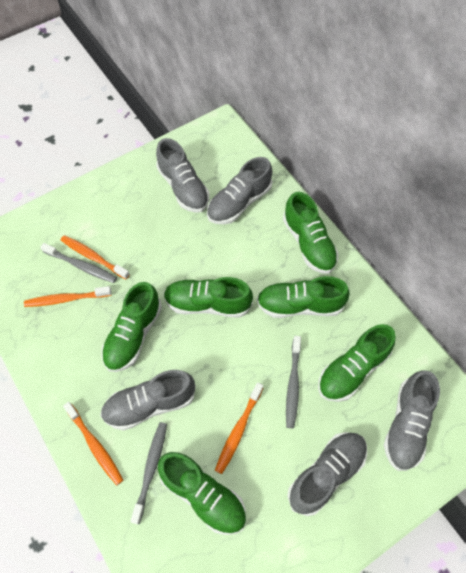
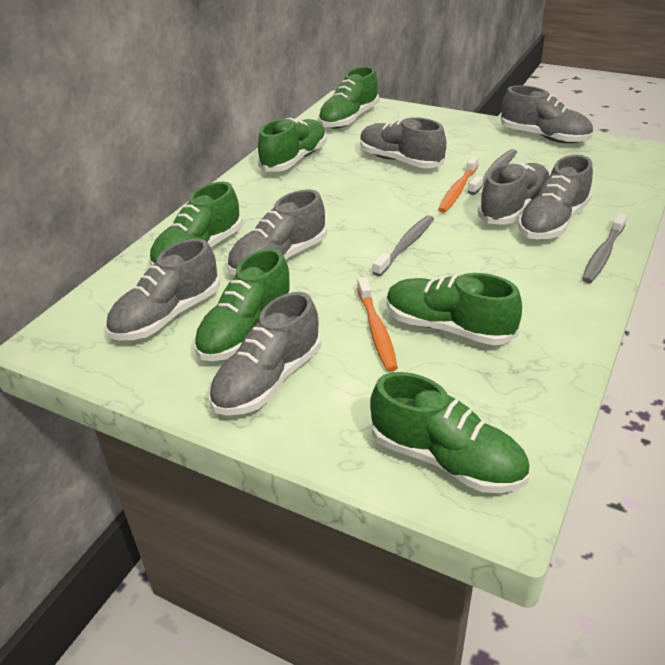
grey shoe: 5 -> 7
orange toothbrush: 4 -> 2

